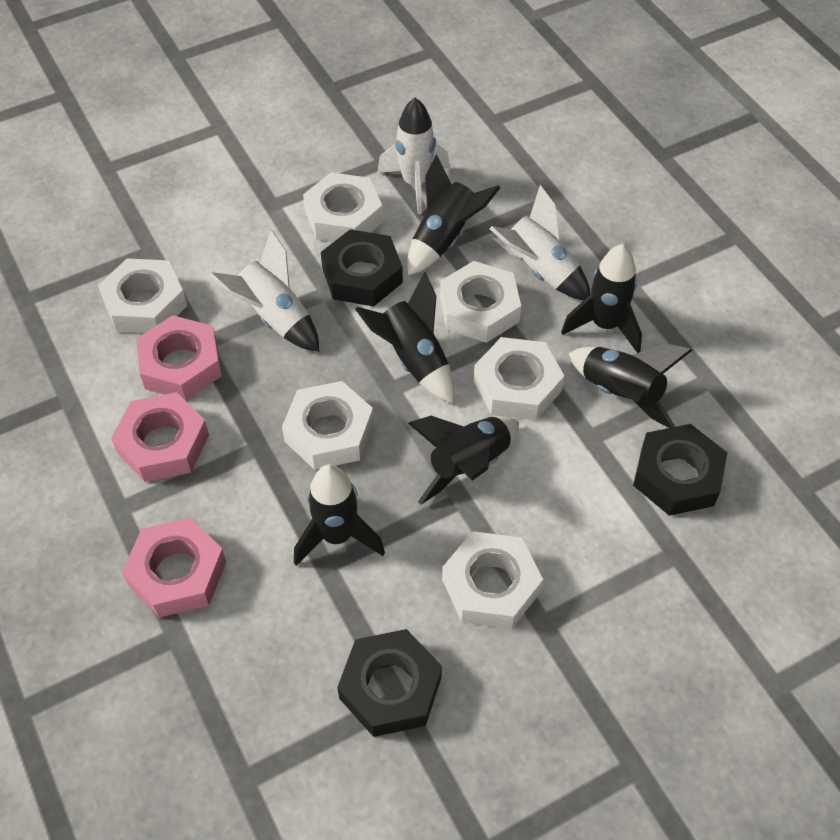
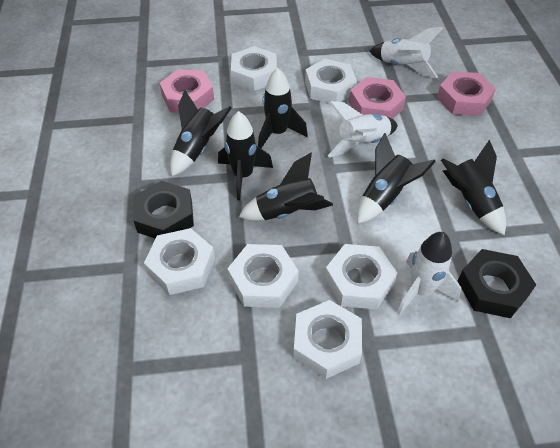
black nut: 3 -> 2

